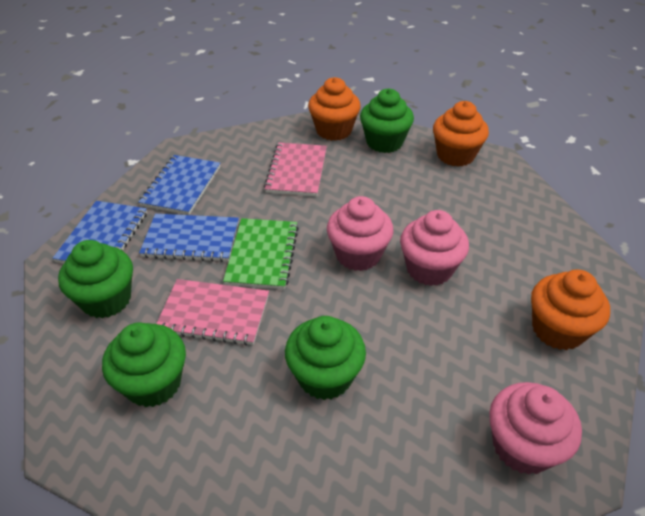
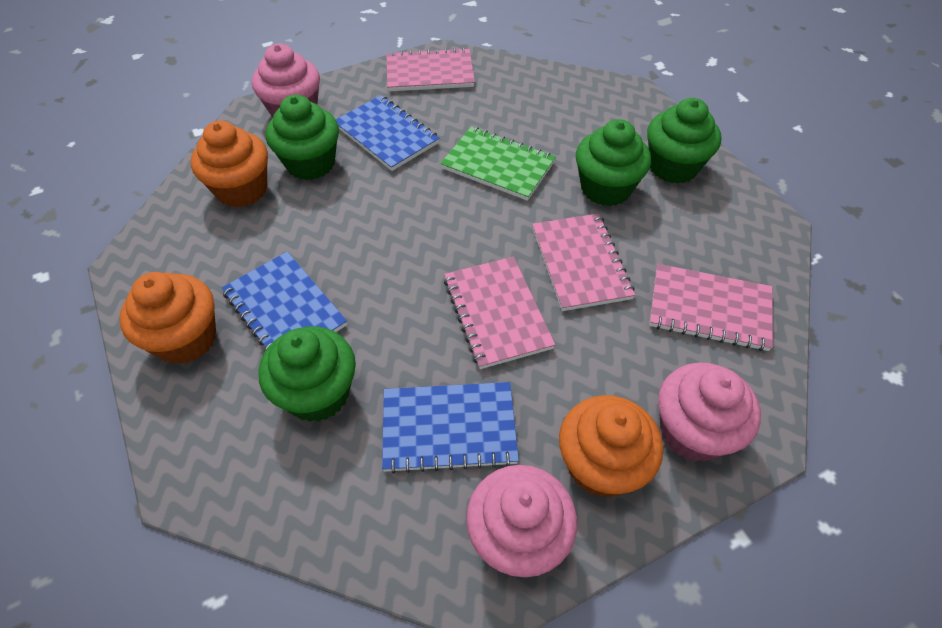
pink notebook: 2 -> 4

